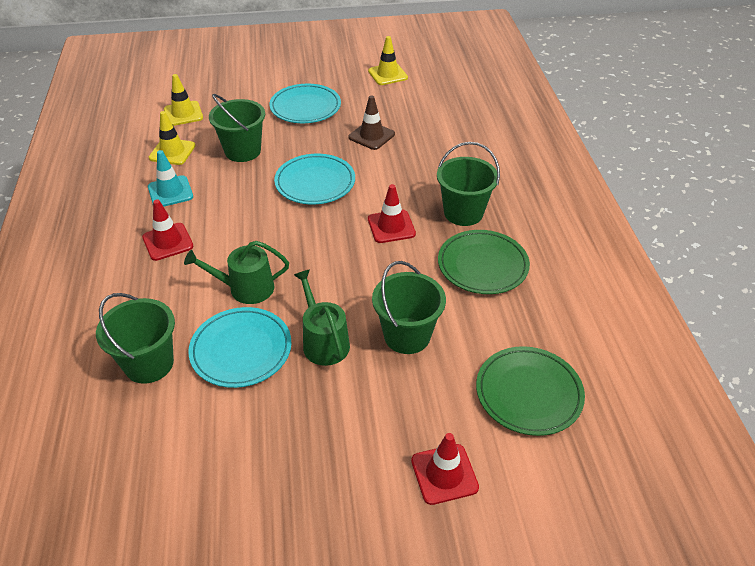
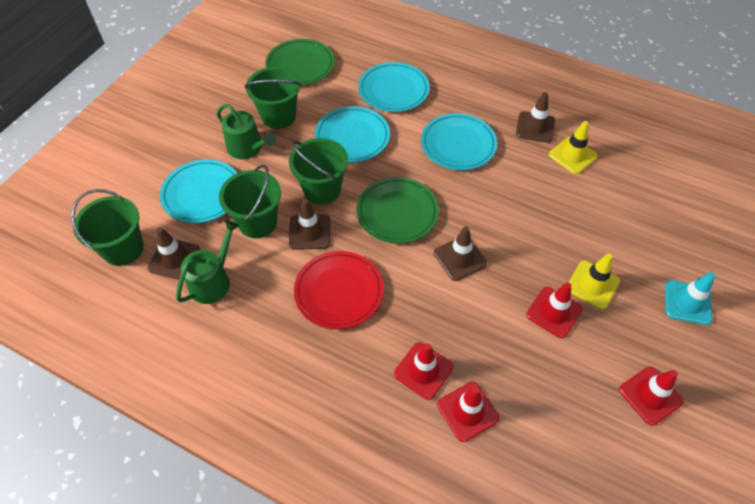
brown traffic cone: 1 -> 4
red plate: 0 -> 1
red traffic cone: 3 -> 4
turquoise plate: 3 -> 4
yellow traffic cone: 3 -> 2

